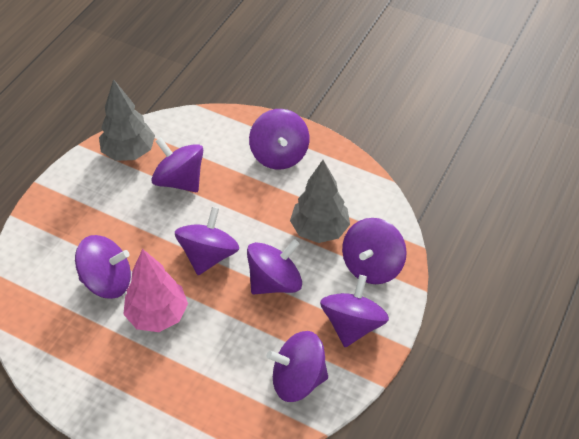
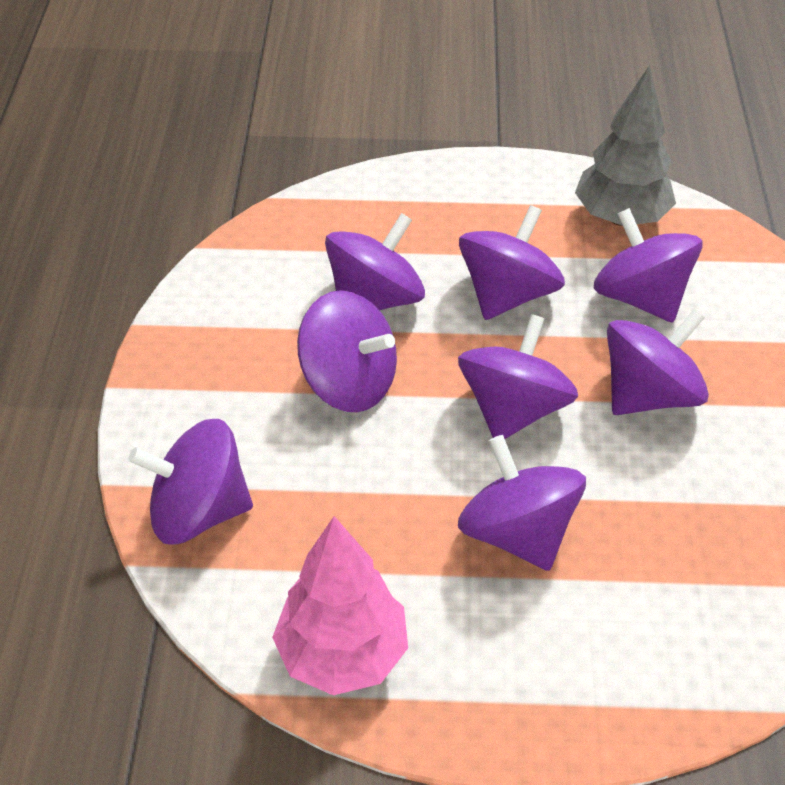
grey tree: 2 -> 1

